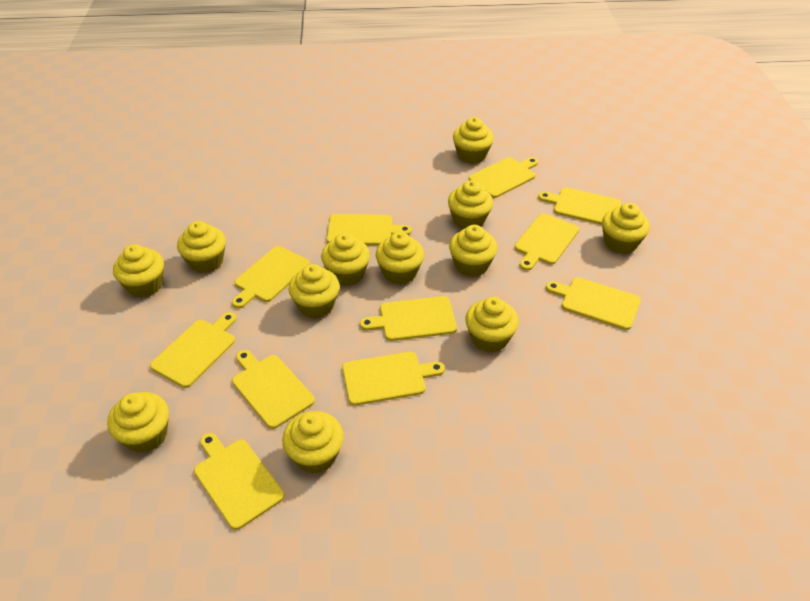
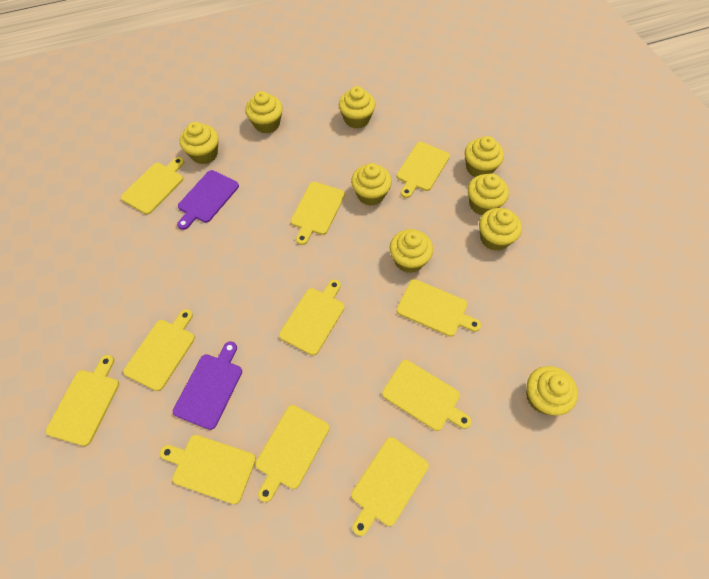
purple cutting board: 0 -> 2
yellow cupcake: 12 -> 9

